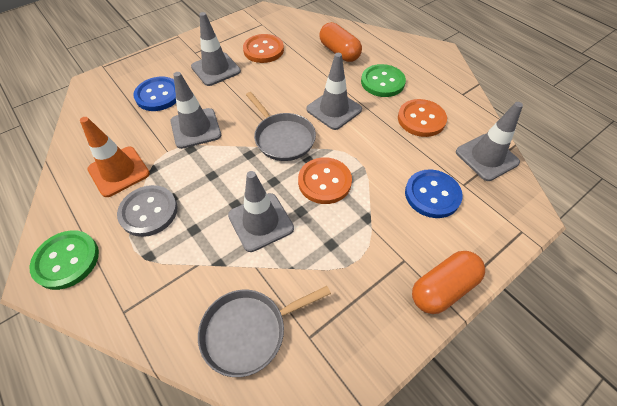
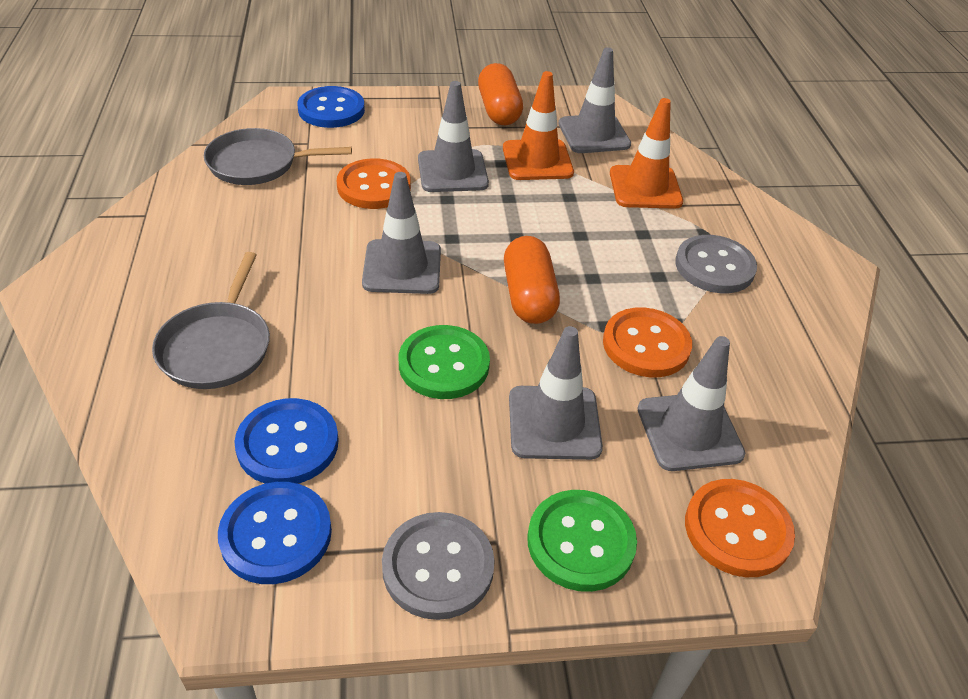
blue button: 2 -> 3
grey button: 1 -> 2
orange traffic cone: 1 -> 2

